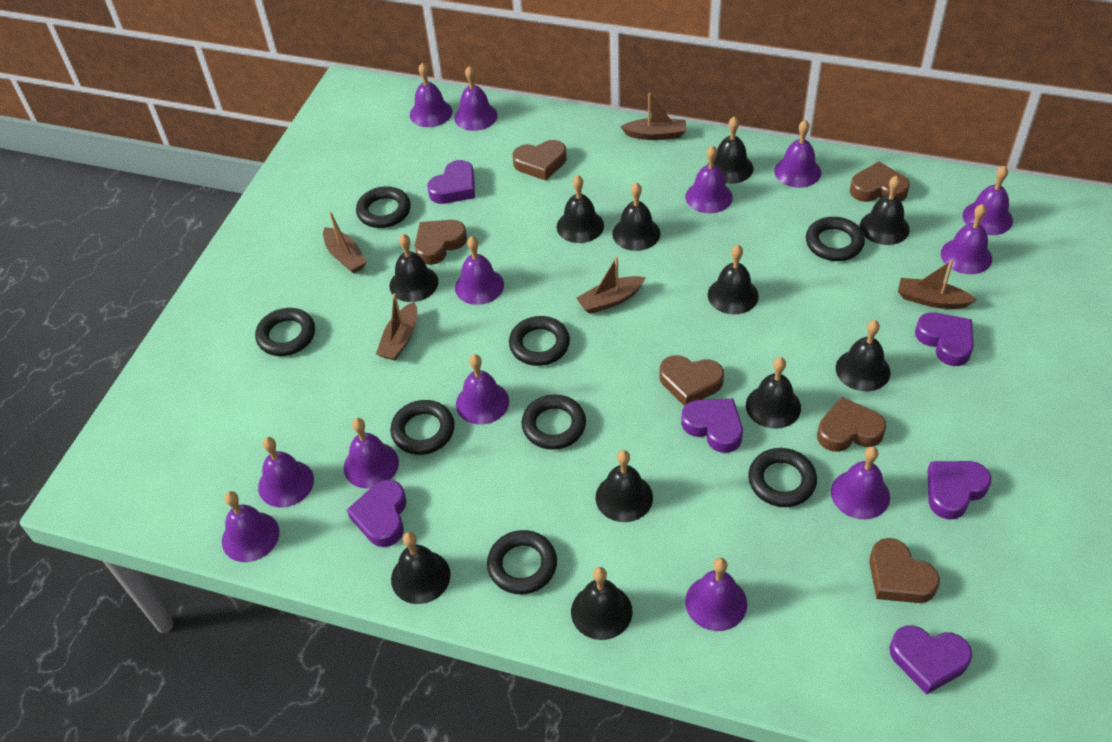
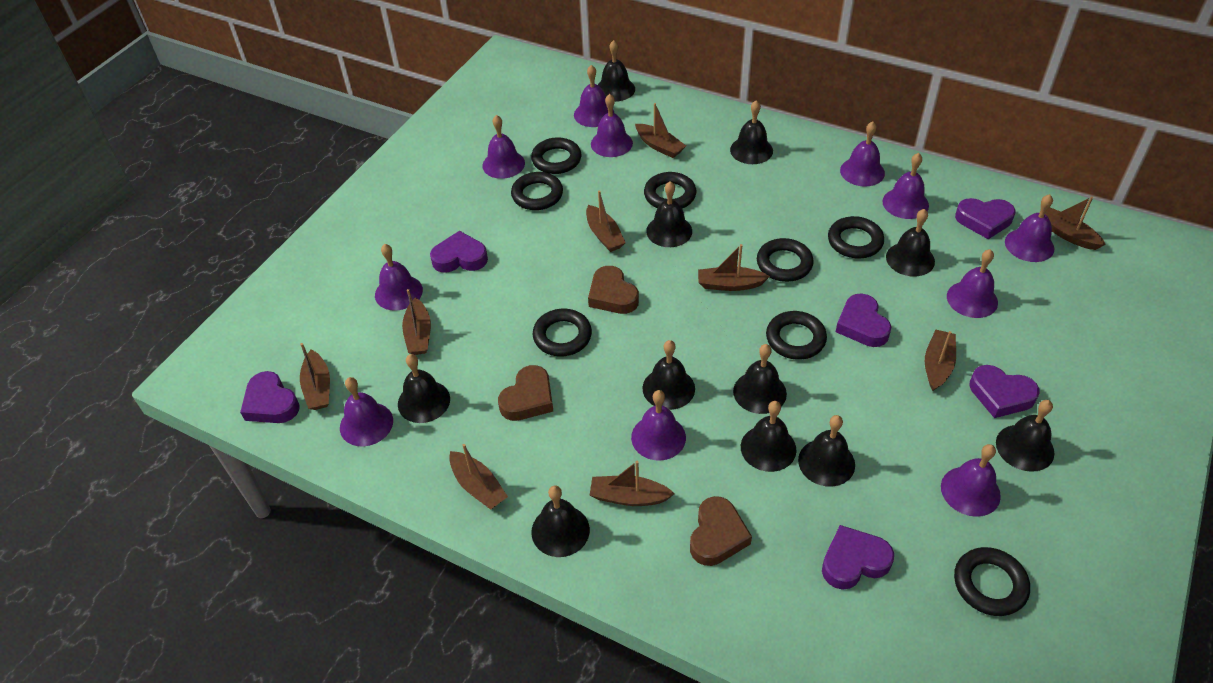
brown boat: 5 -> 9
brown heart: 6 -> 3
purple bell: 13 -> 11

